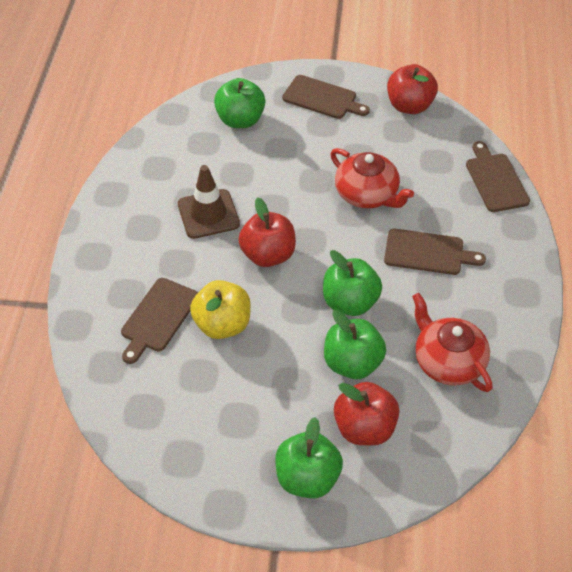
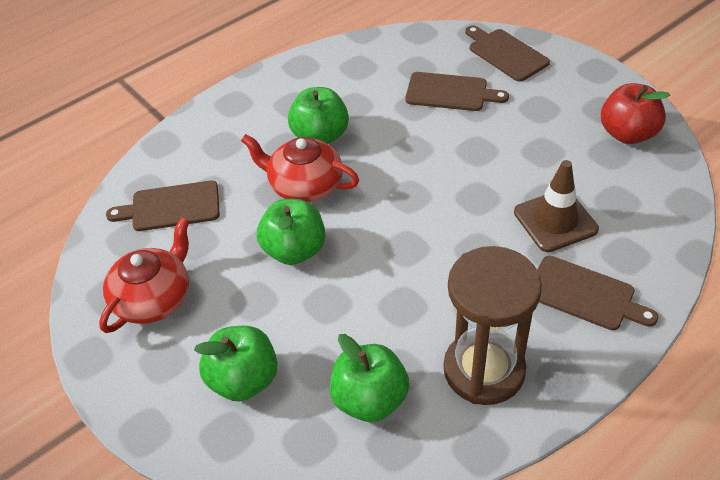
brown hourglass: 0 -> 1
red apple: 3 -> 1
yellow apple: 1 -> 0

